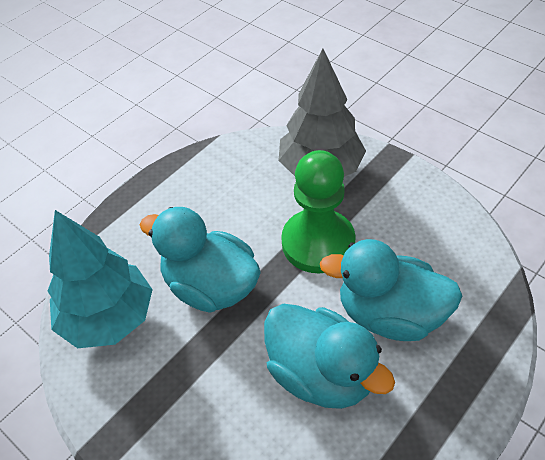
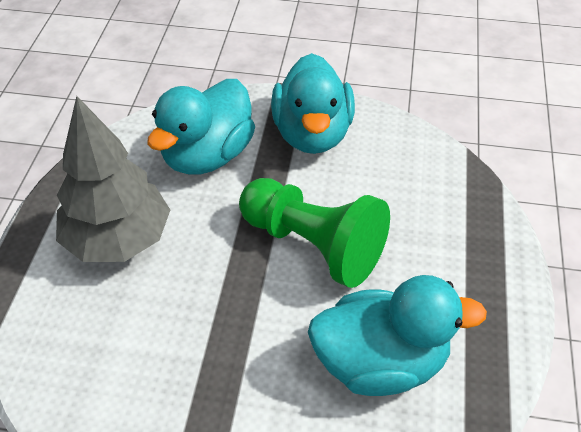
turquoise tree: 1 -> 0

